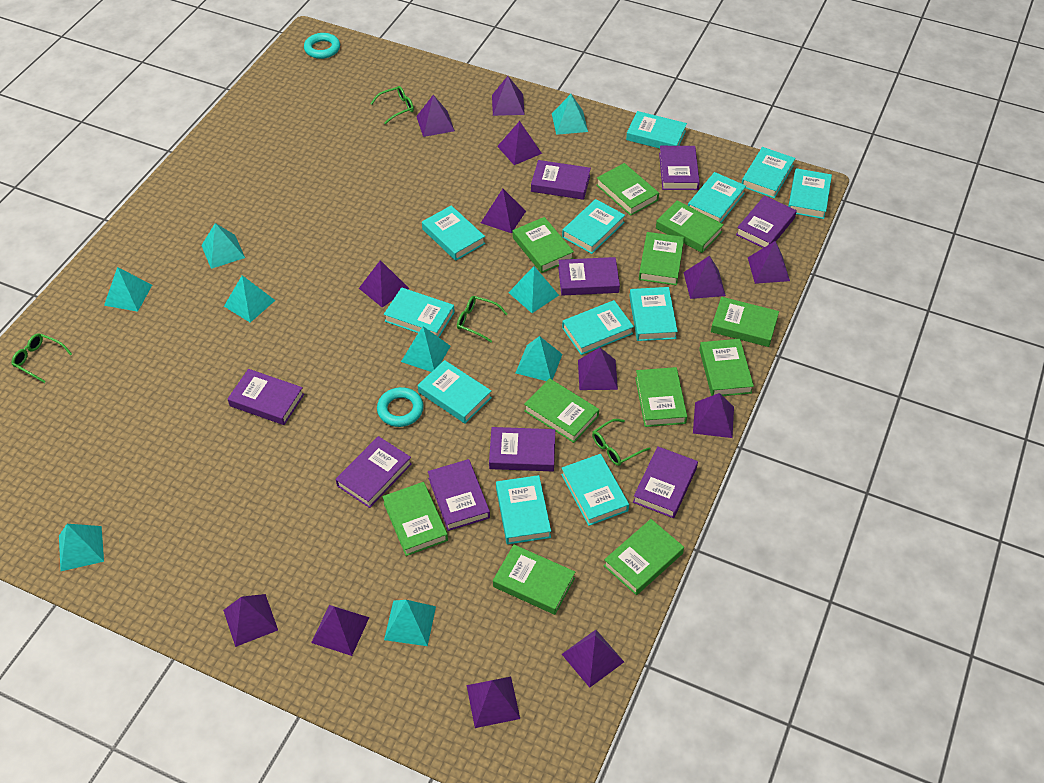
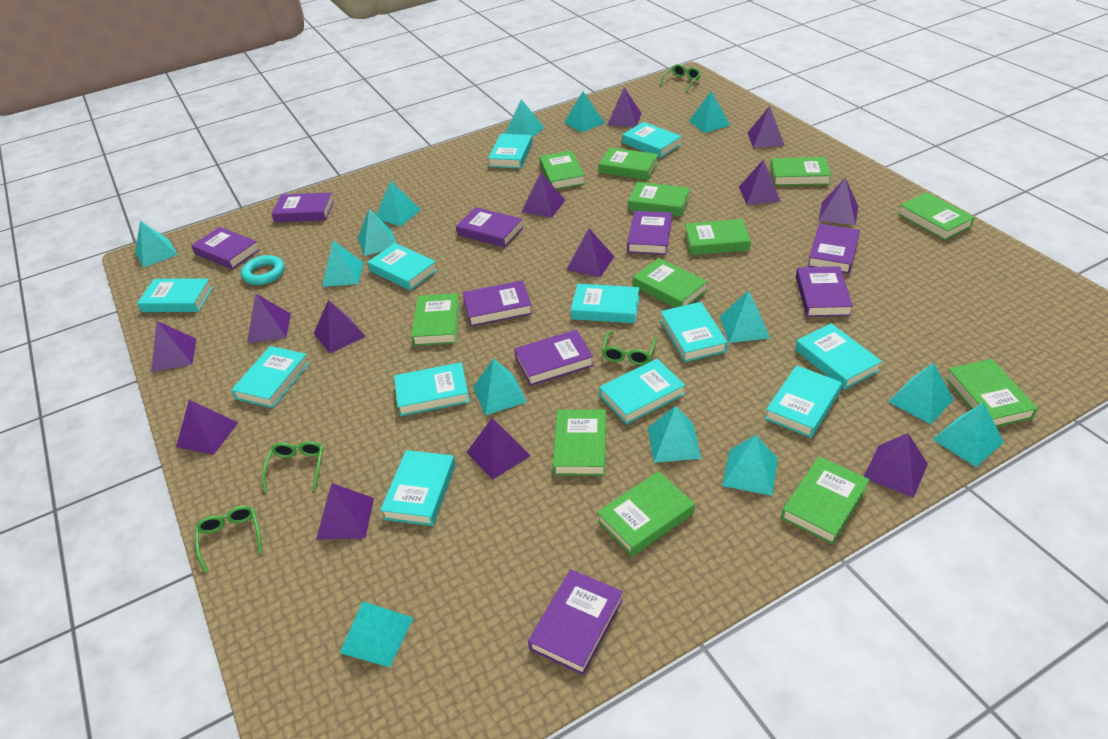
green book: 11 -> 12
turquoise pyramid: 9 -> 14
turquoise ring: 2 -> 1

